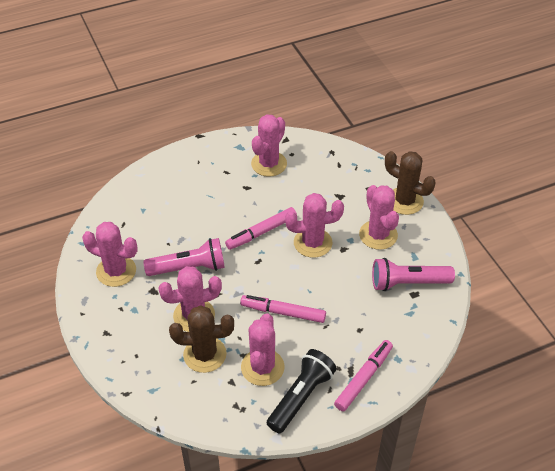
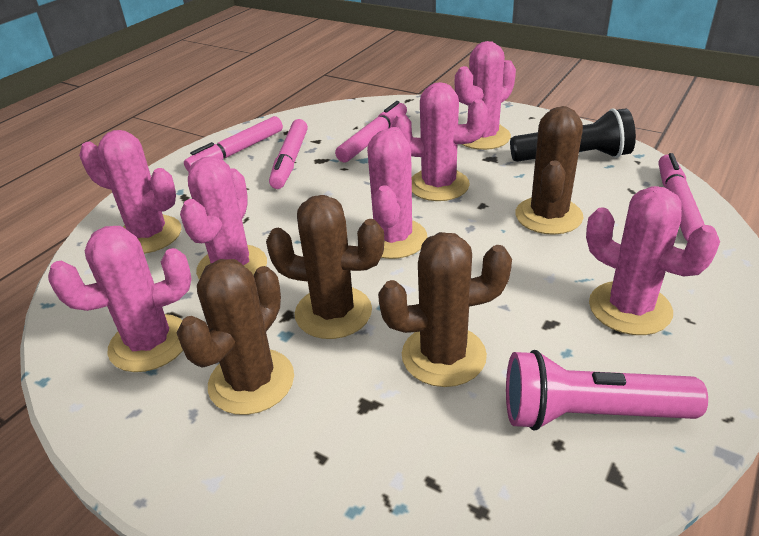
brown cactus: 2 -> 4
pink cactus: 6 -> 7
pink flashlight: 2 -> 1
pink marker: 3 -> 4

